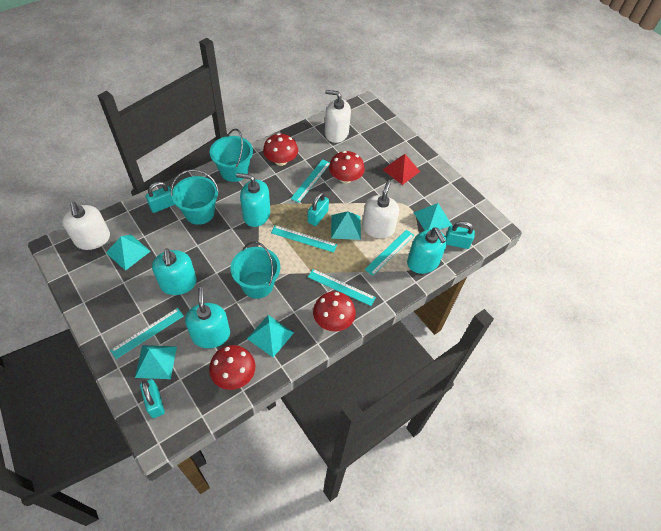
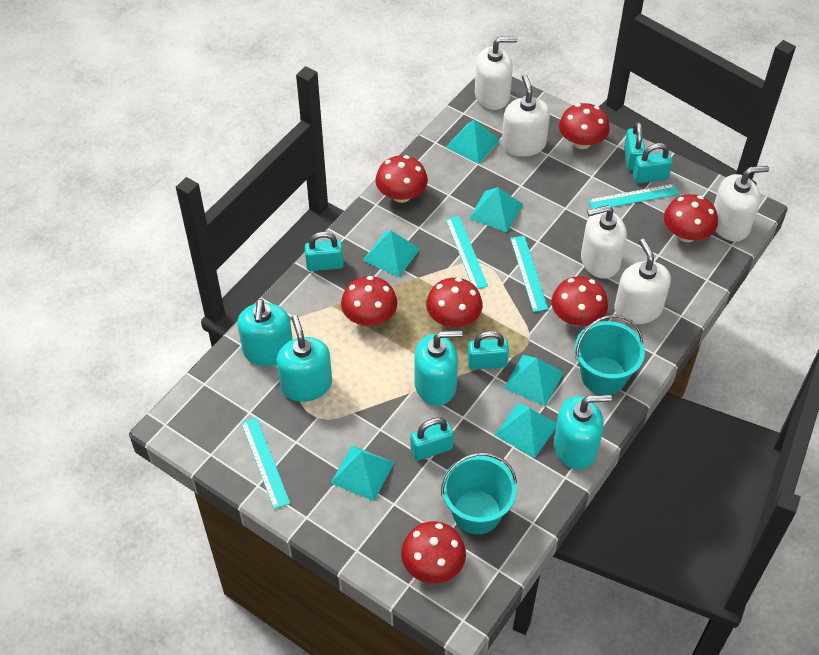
red mushroom: 4 -> 7
red pyramid: 1 -> 0
turquoise bucket: 3 -> 2
turquoise padlock: 4 -> 5
turquoise pyramid: 5 -> 6
turquoise ruler: 5 -> 4
white soap dispenser: 3 -> 5

